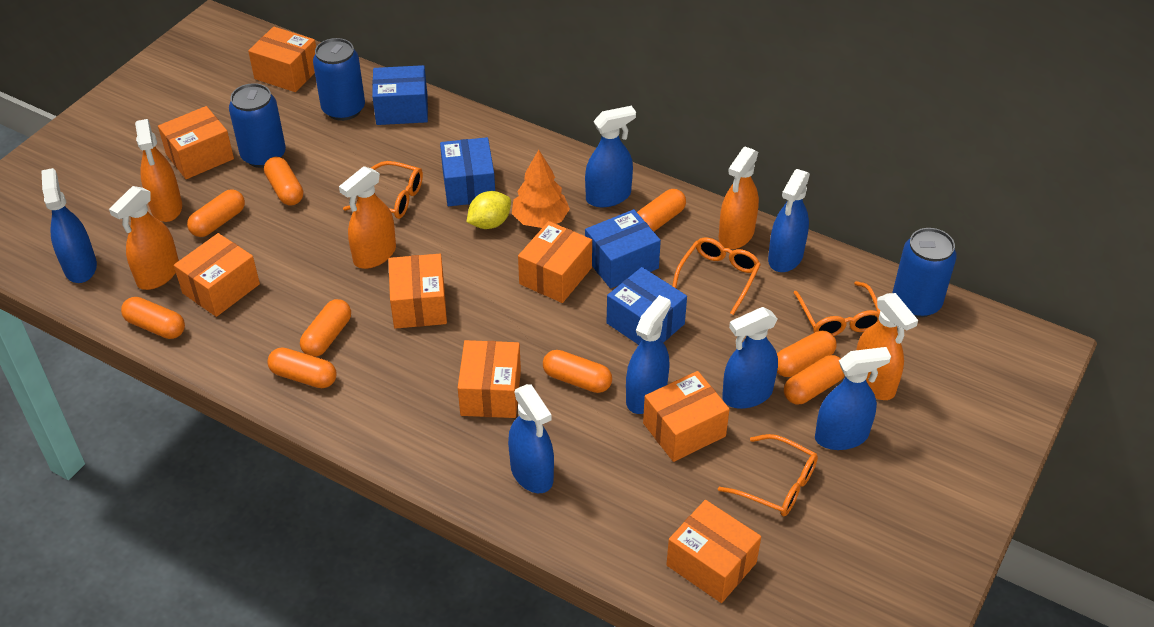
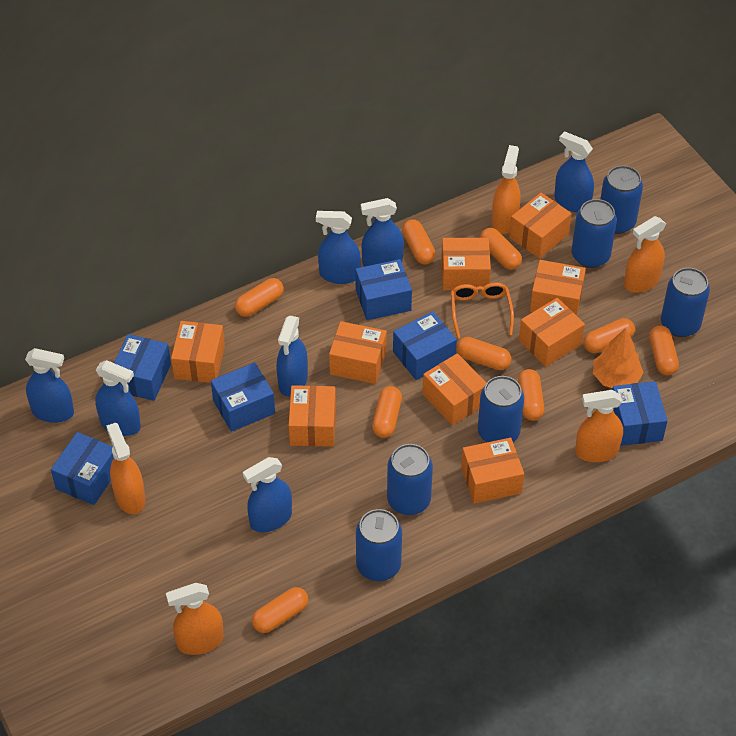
blue box: 4 -> 6
blue can: 3 -> 6
orange box: 8 -> 9
orange glasses: 4 -> 1
yellow lemon: 1 -> 0

